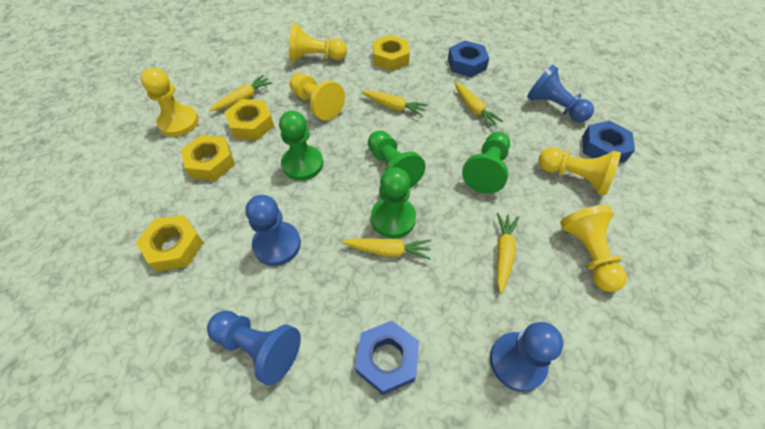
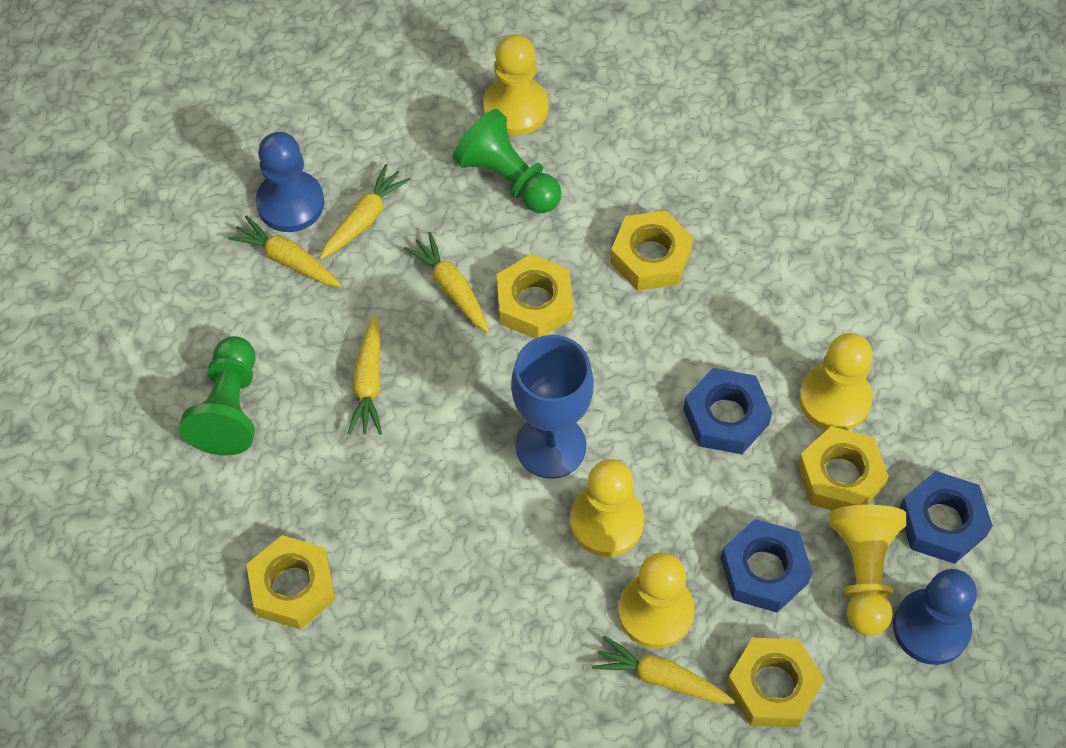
blue goblet: 0 -> 1
blue pawn: 4 -> 2
green pawn: 4 -> 2
yellow nut: 4 -> 5

